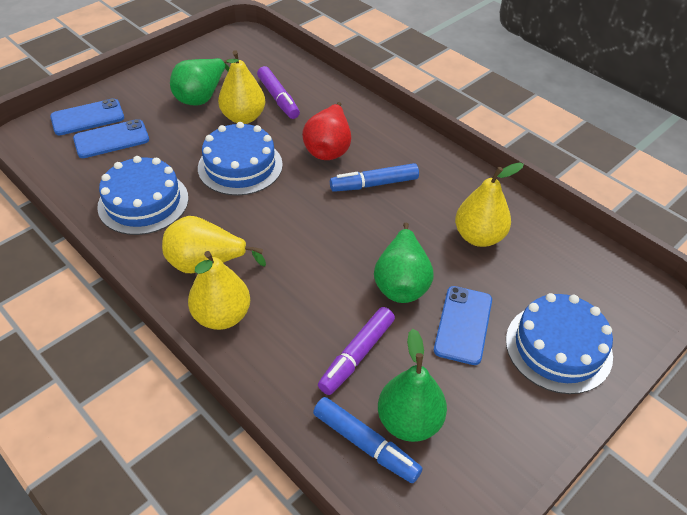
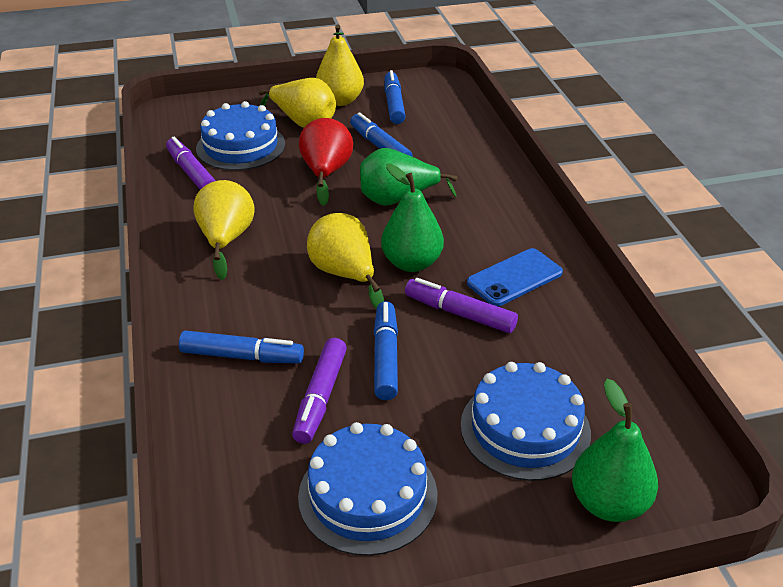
blue marker: 2 -> 4
blue phone: 3 -> 1
purple marker: 2 -> 3

